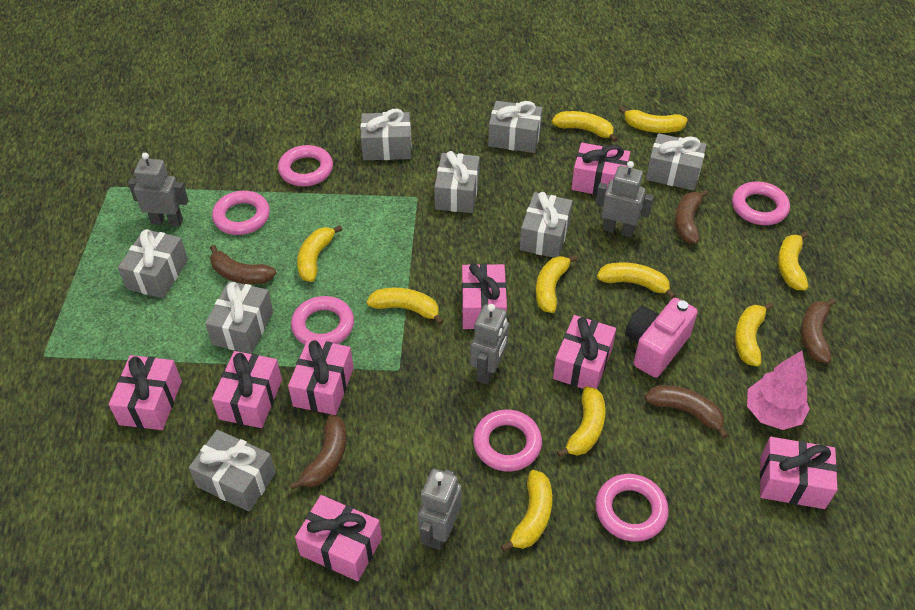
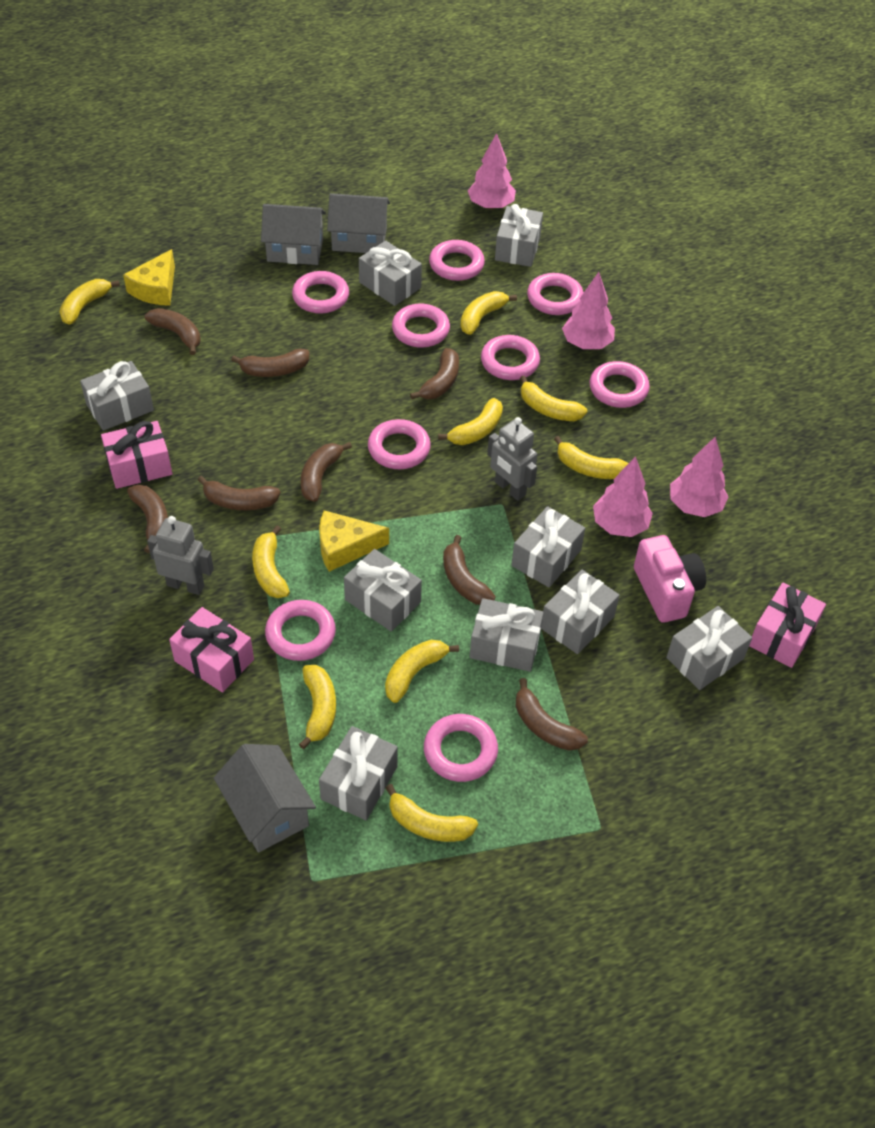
brown banana: 5 -> 8
grey gift: 8 -> 9
grey house: 0 -> 3
grey robot: 4 -> 2
pink gift: 8 -> 3
pink ring: 6 -> 9
pink tree: 1 -> 4
yellow banana: 10 -> 9
yellow cheese: 0 -> 2

